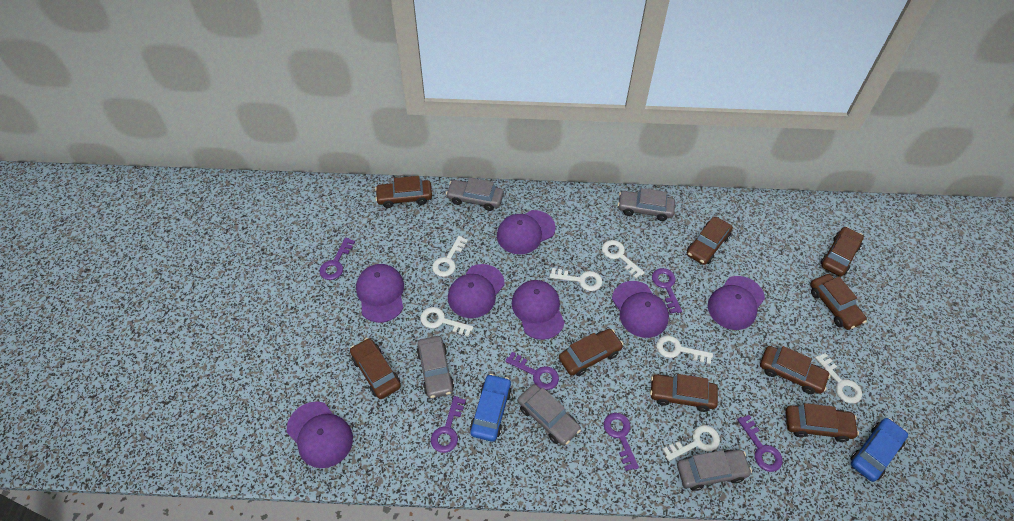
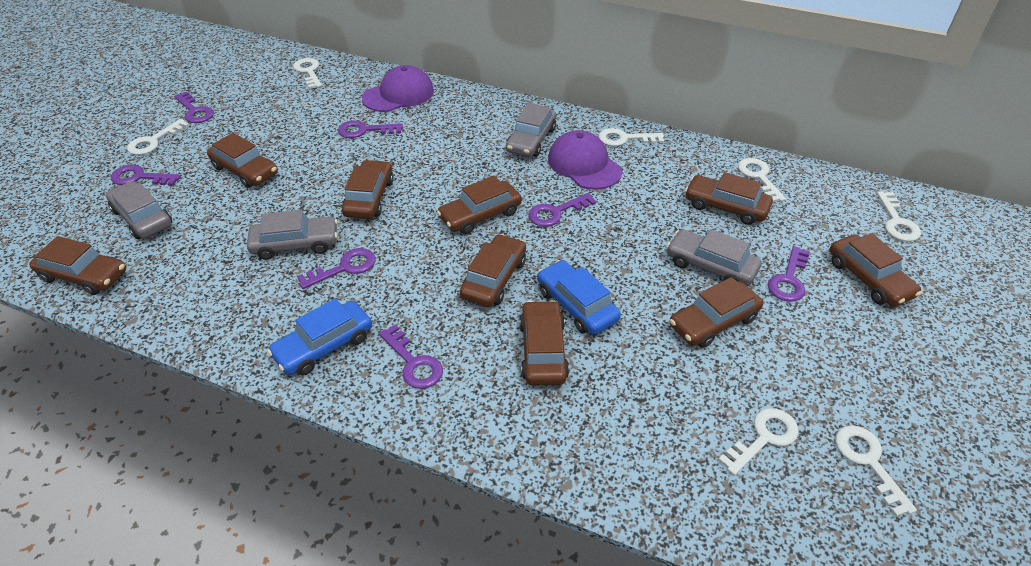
grey car: 5 -> 4
purple cap: 7 -> 2
purple key: 6 -> 7

